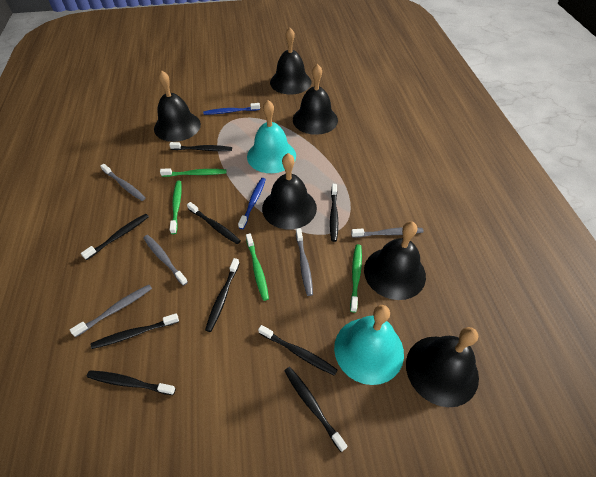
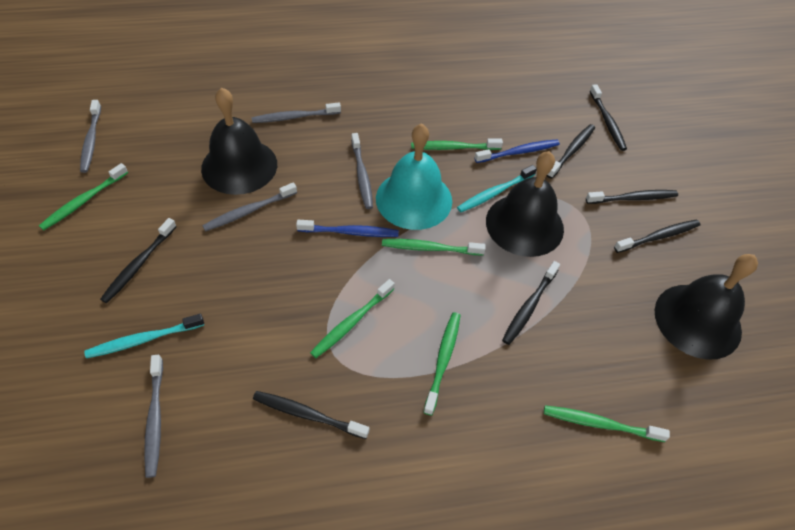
black bell: 6 -> 3
black toothbrush: 9 -> 7
green toothbrush: 4 -> 6
turquoise bell: 2 -> 1
turquoise toothbrush: 0 -> 2

